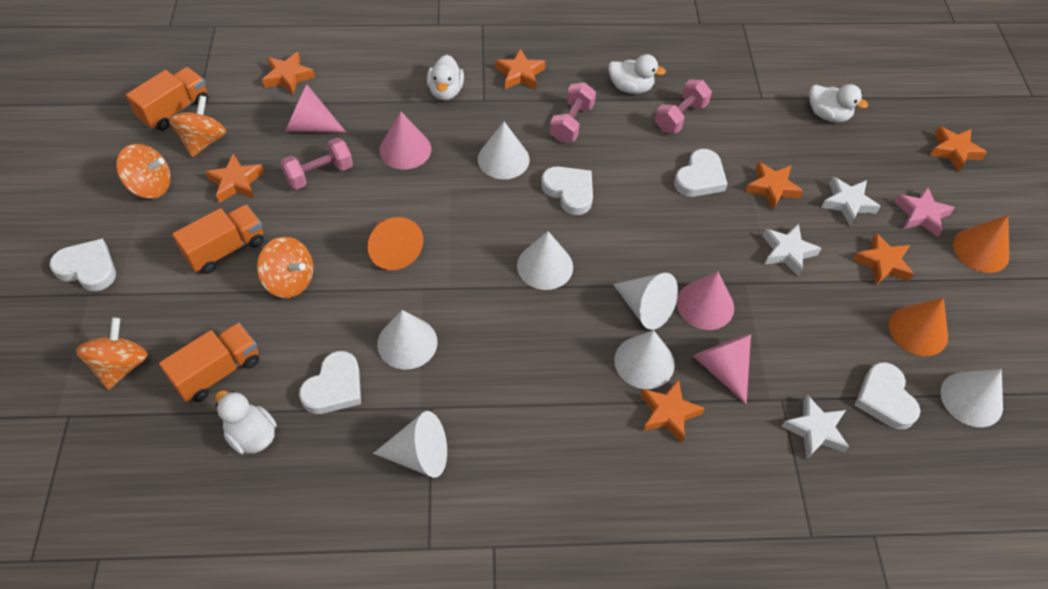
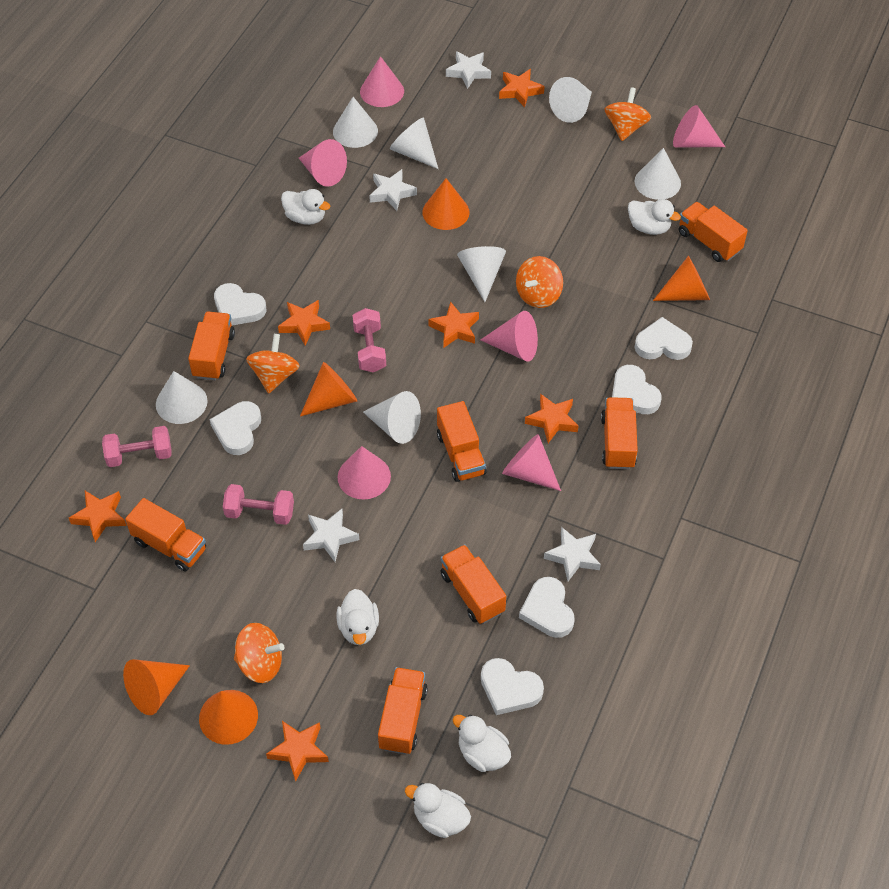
orange cone: 3 -> 5
orange star: 7 -> 6
orange truck: 3 -> 7
pink cone: 4 -> 6
pink star: 1 -> 0
white duck: 4 -> 5
white heart: 5 -> 6
white star: 3 -> 4

